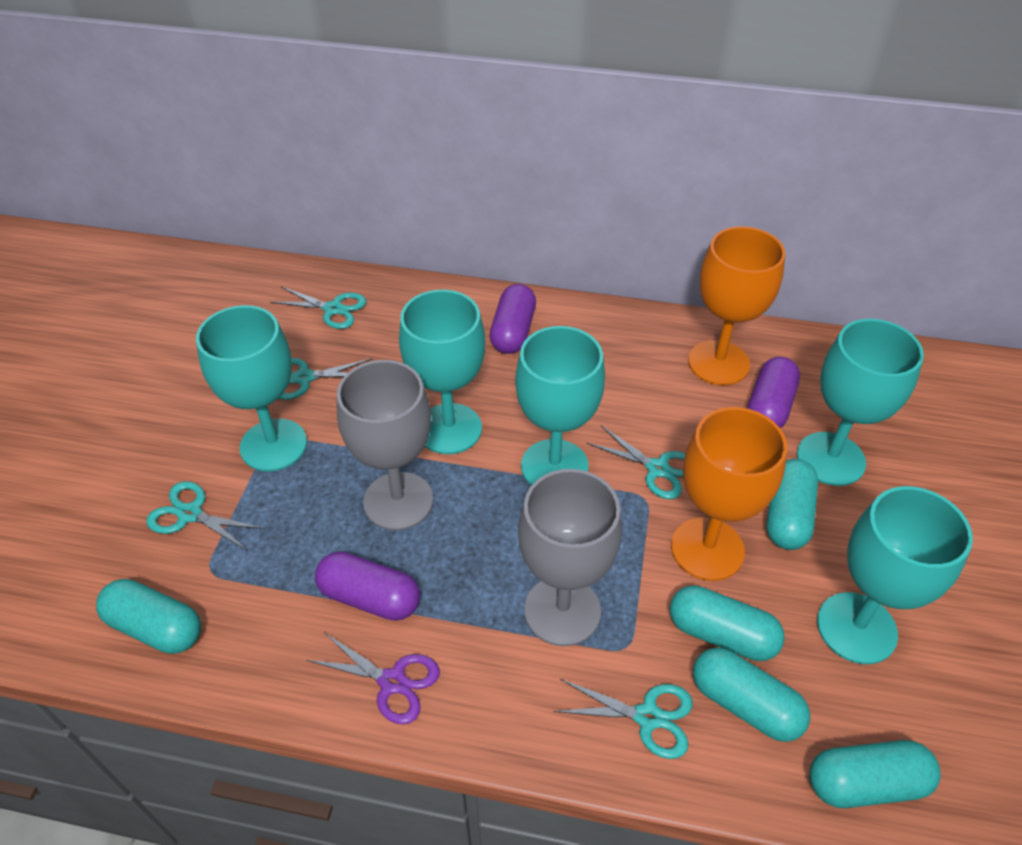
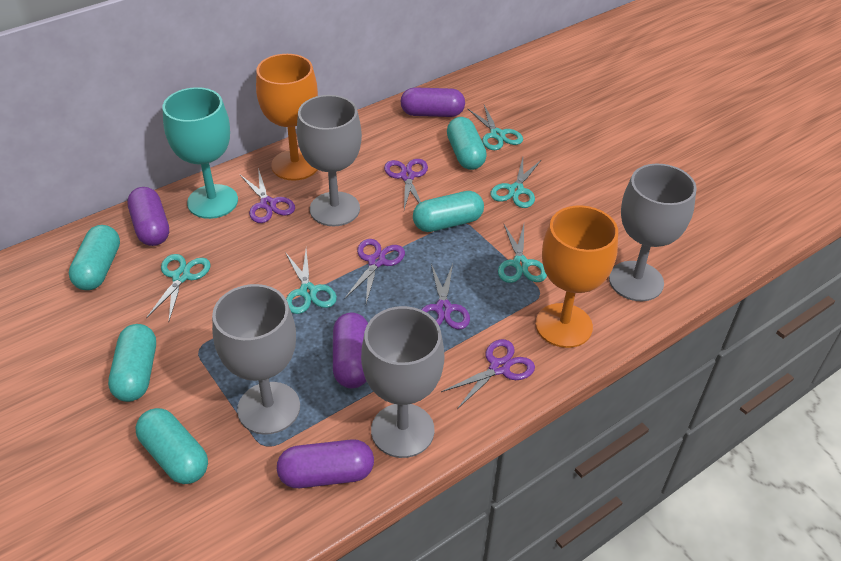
grey goblet: 2 -> 4
purple capsule: 3 -> 4
purple scissors: 1 -> 5
turquoise goblet: 5 -> 1

